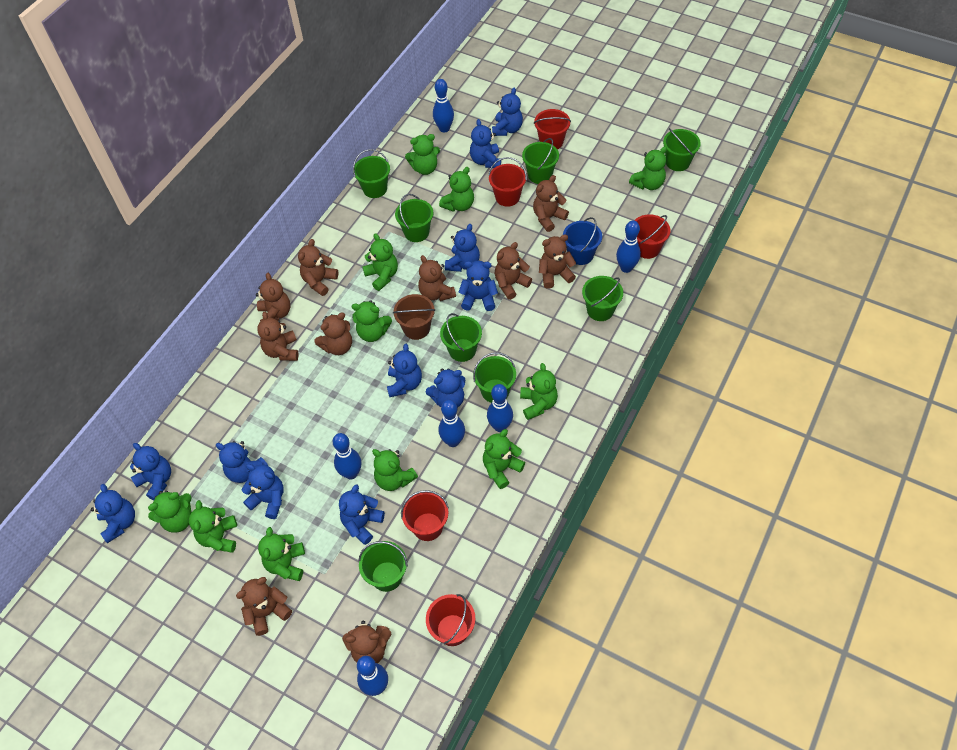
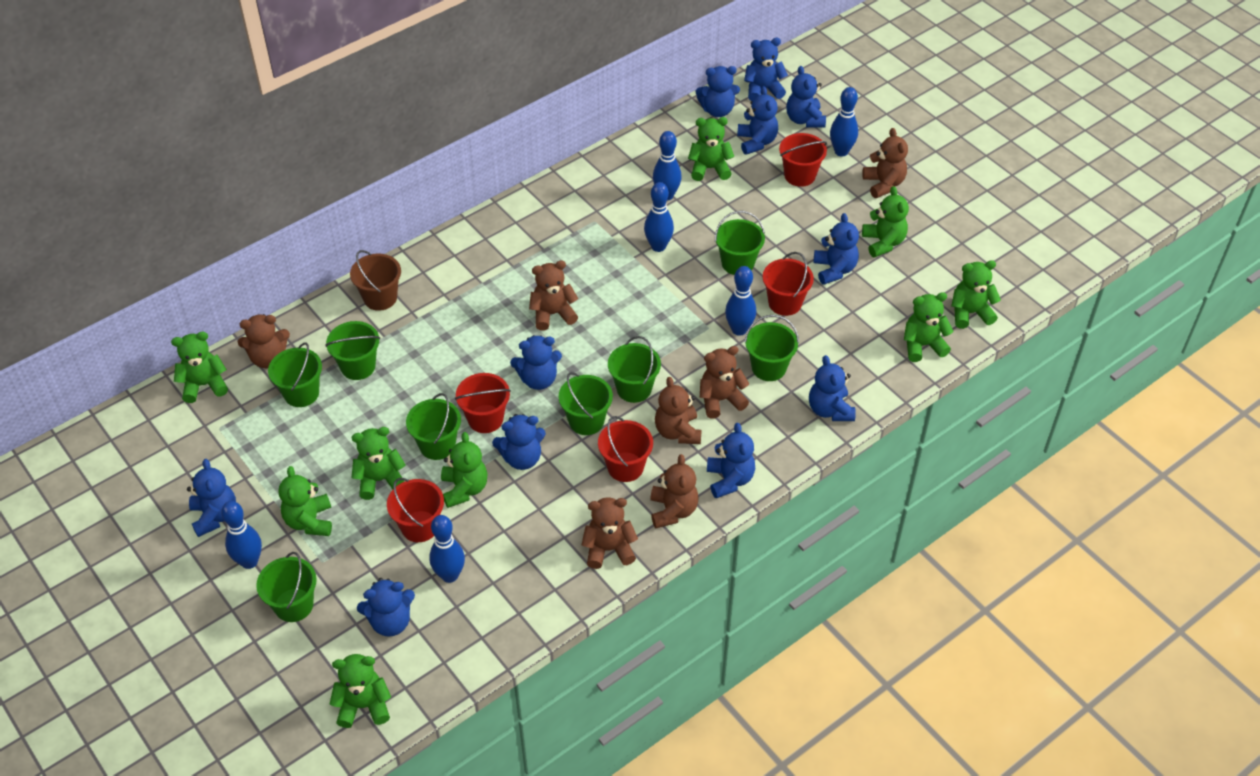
blue bucket: 1 -> 0
brown teddy bear: 10 -> 7
green teddy bear: 11 -> 9

